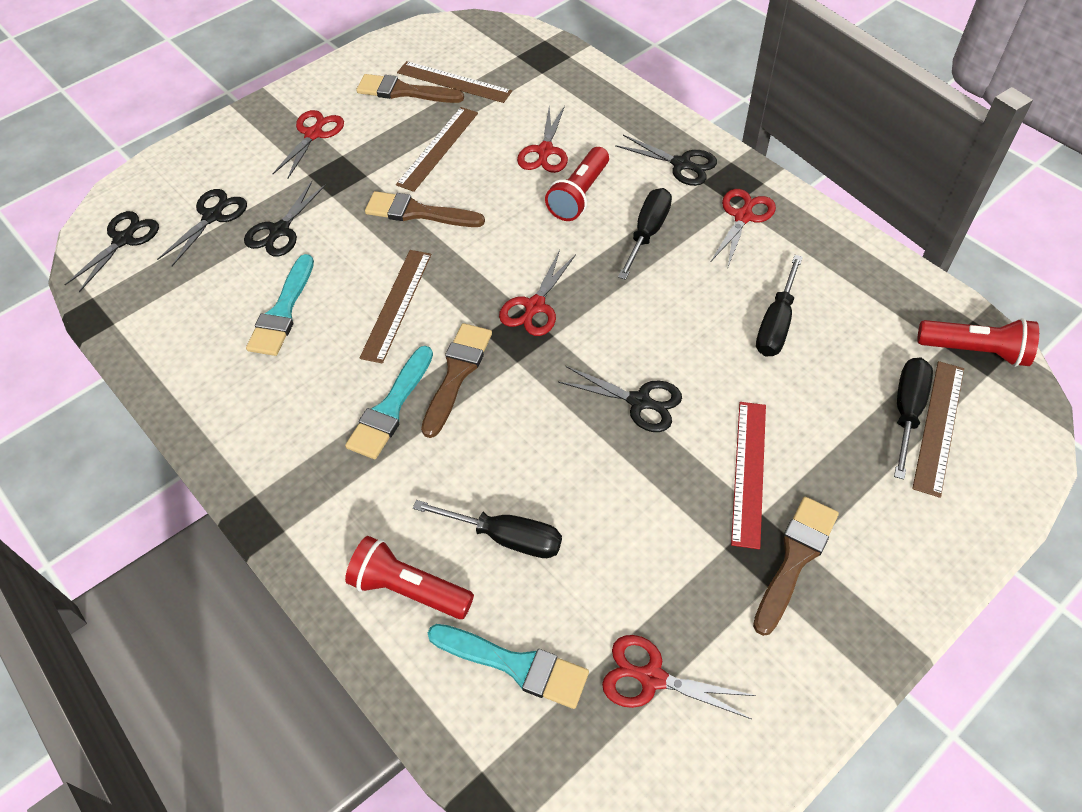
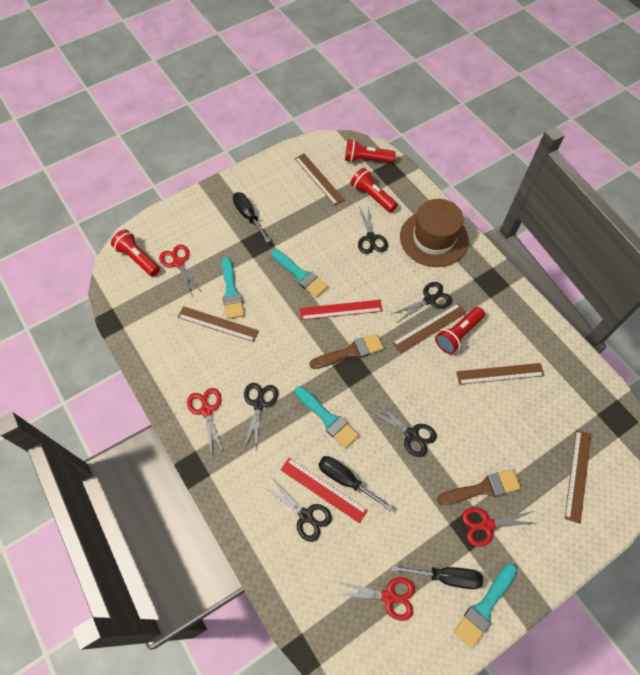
black screwdriver: 4 -> 3
brown brush: 4 -> 2
brown hat: 0 -> 1
brown ruler: 4 -> 5
red flashlight: 3 -> 4
red ruler: 1 -> 2
red scissors: 5 -> 4
turquoise brush: 3 -> 4

